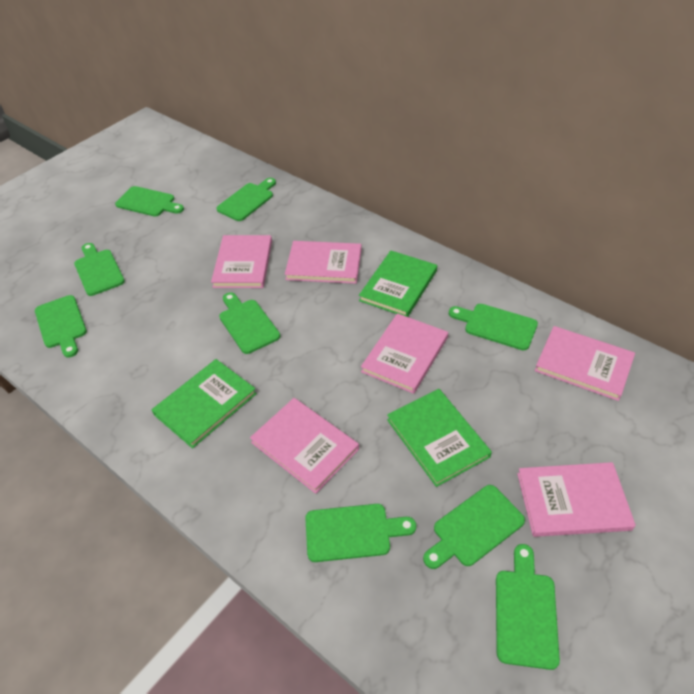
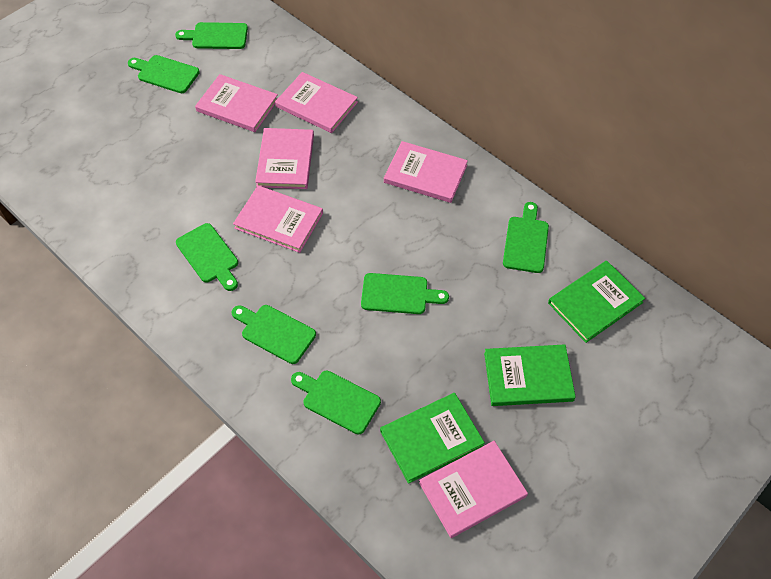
green cutting board: 9 -> 7

